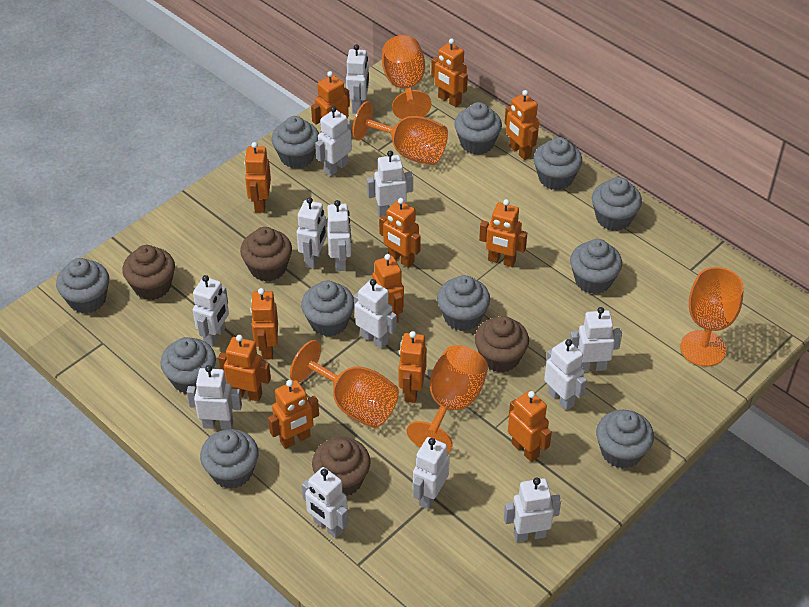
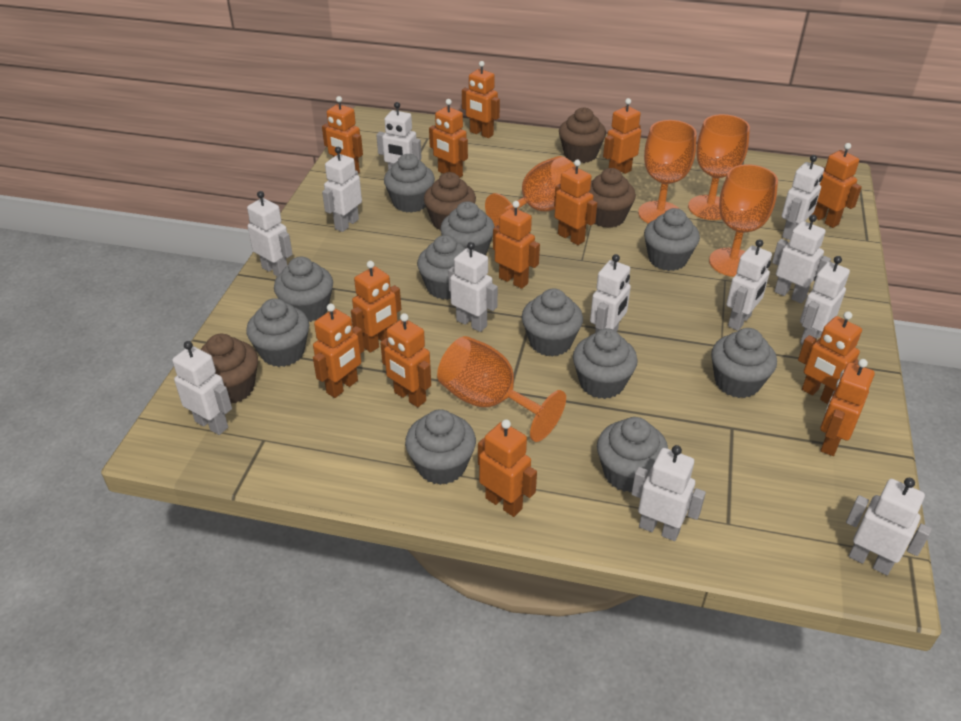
orange robot: 12 -> 13
white robot: 13 -> 12

